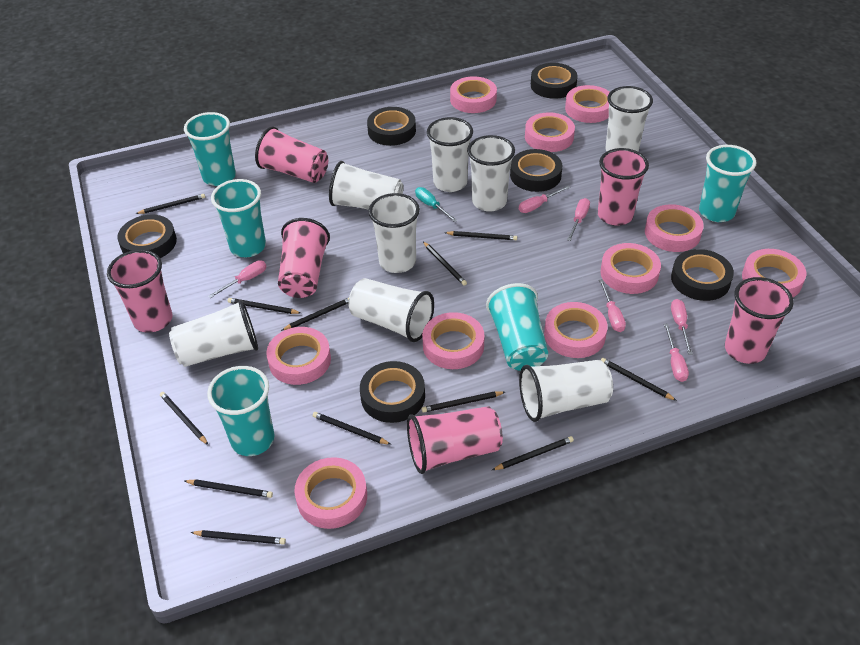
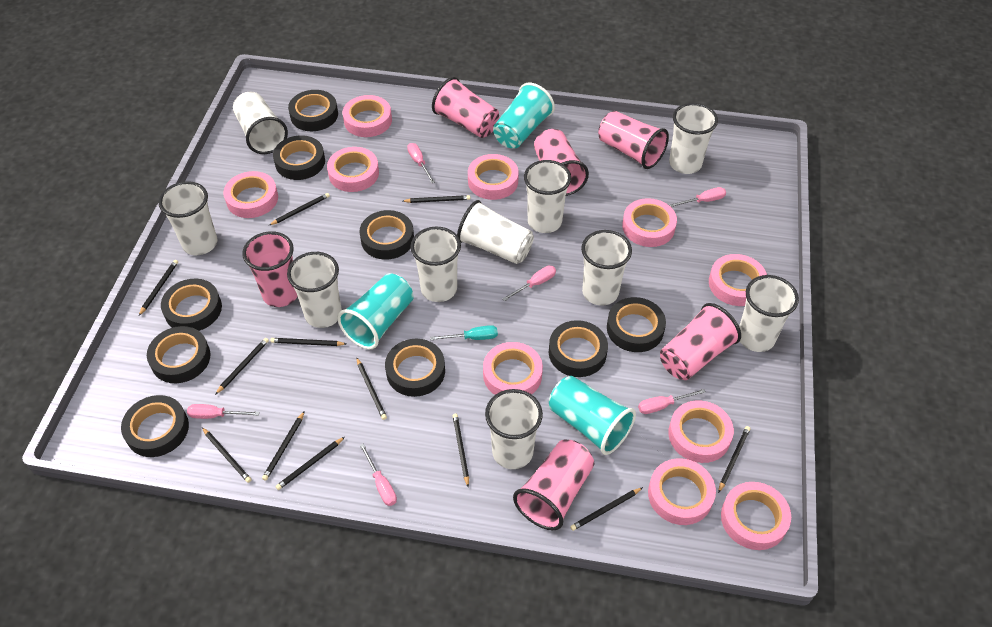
black tape: 6 -> 9
turquoise cup: 5 -> 3
white cup: 8 -> 10

